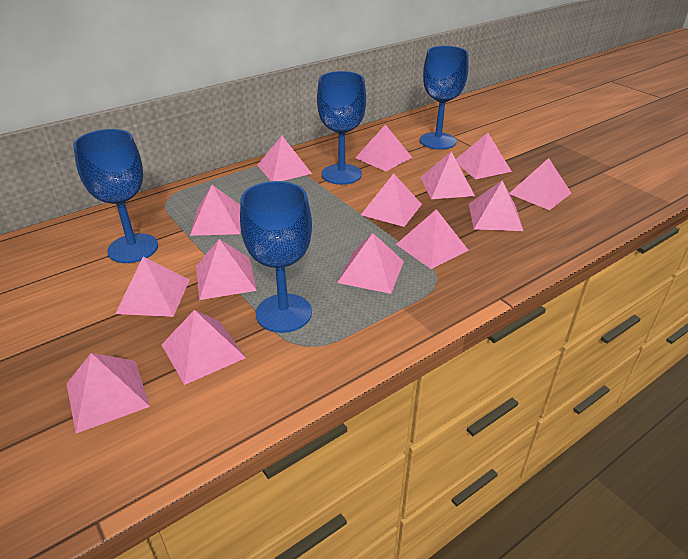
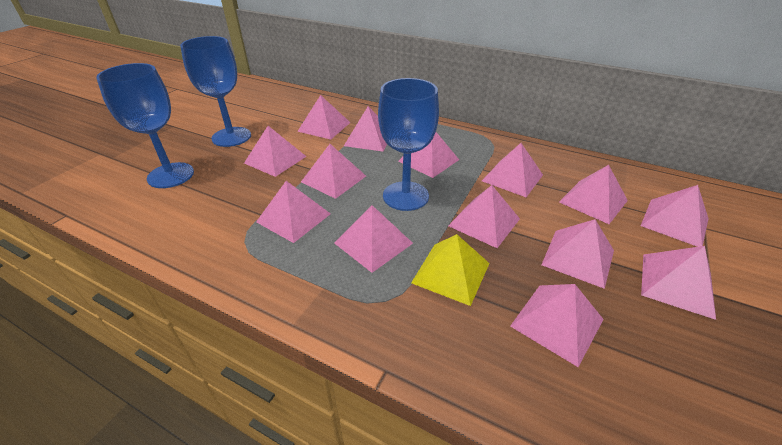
blue goblet: 4 -> 3
yellow pyramid: 0 -> 1

